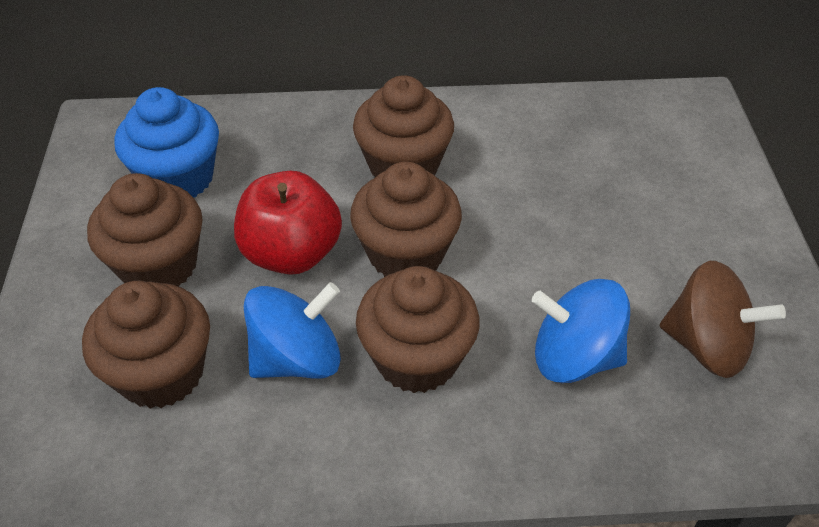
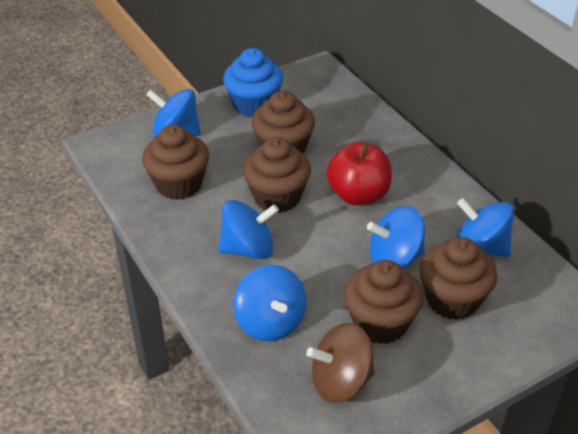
blue spinning top: 2 -> 5

